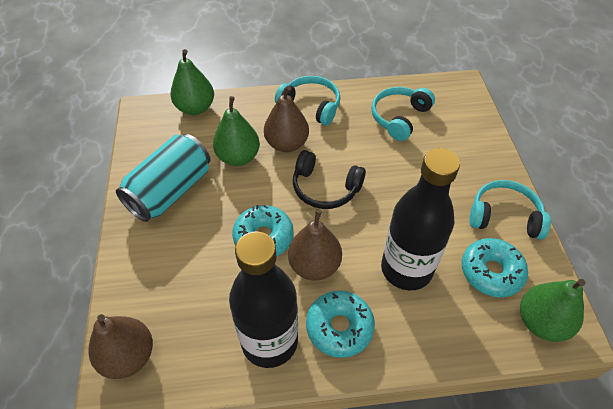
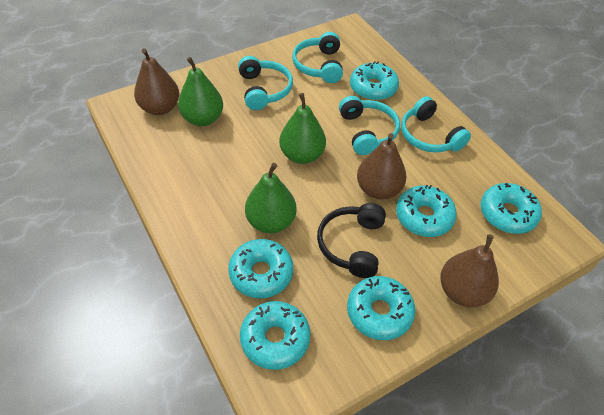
black bottle: 2 -> 0
turquoise can: 1 -> 0
turquoise donut: 3 -> 6
turquoise headphones: 3 -> 4

